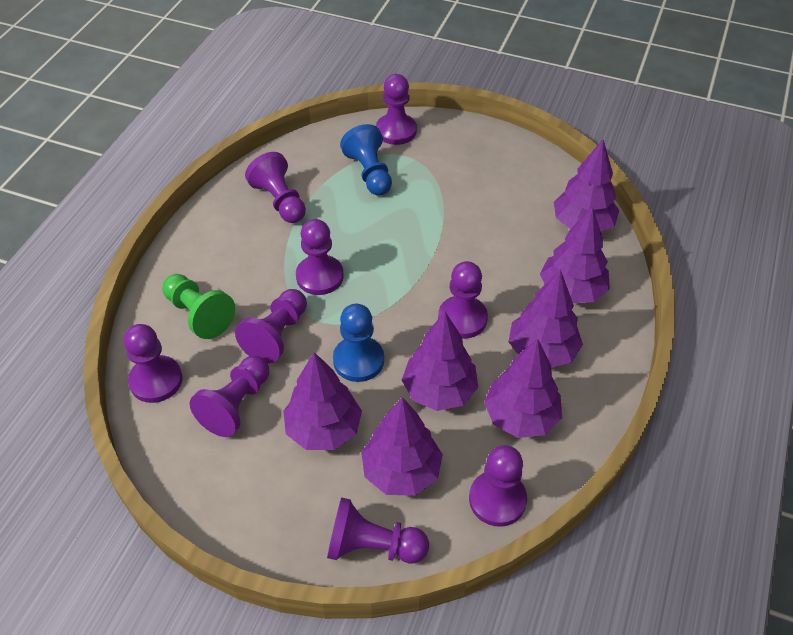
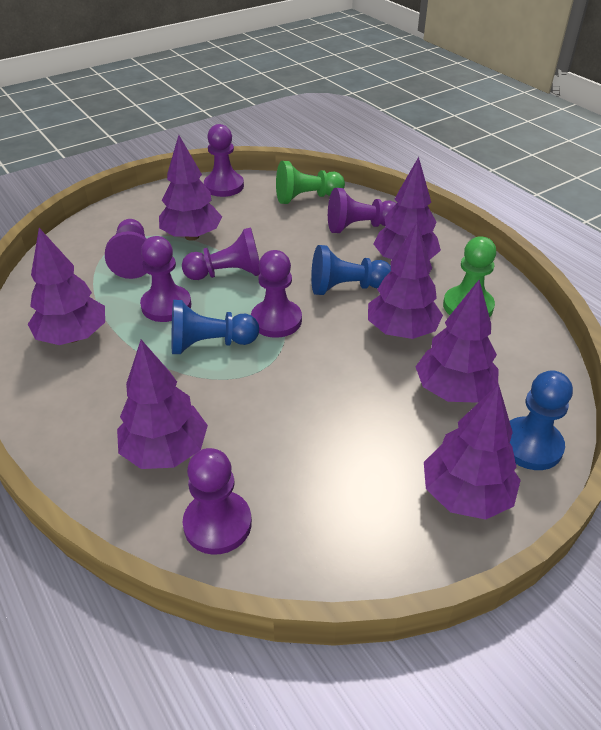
blue pawn: 2 -> 3
green pawn: 1 -> 2
purple pawn: 9 -> 7

